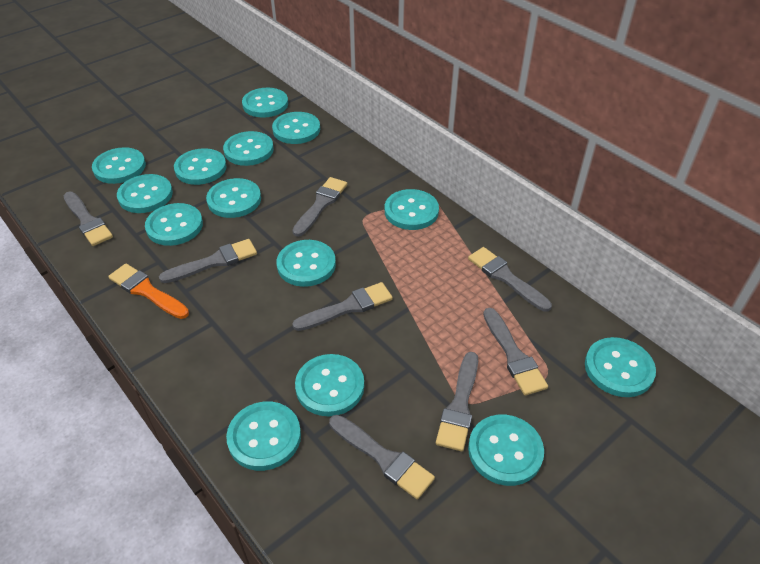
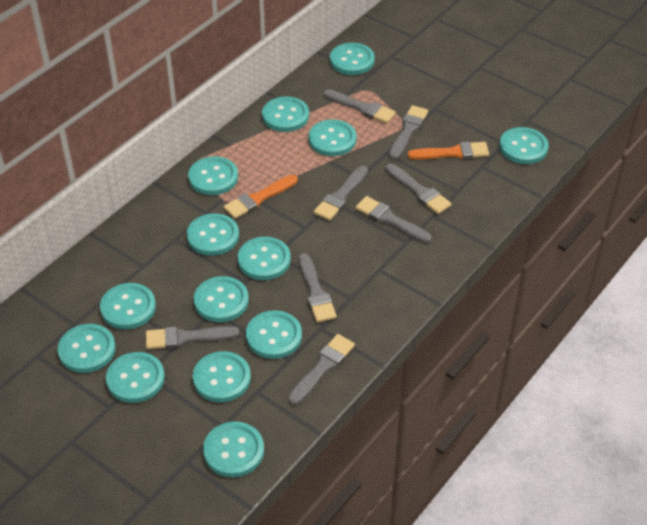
orange brush: 1 -> 2

